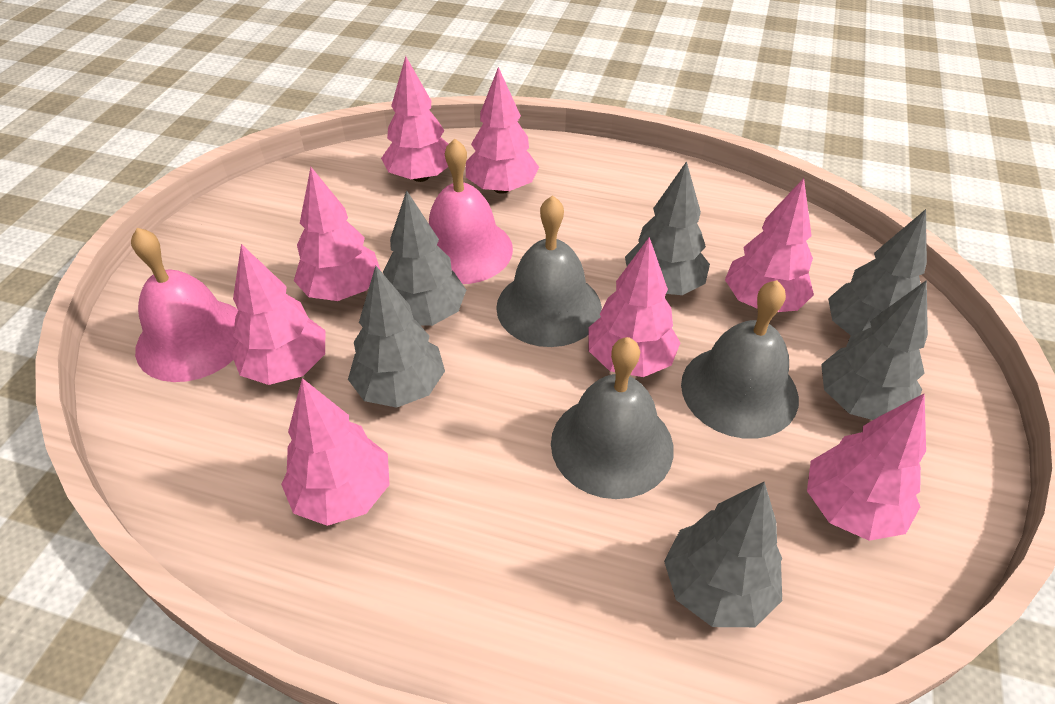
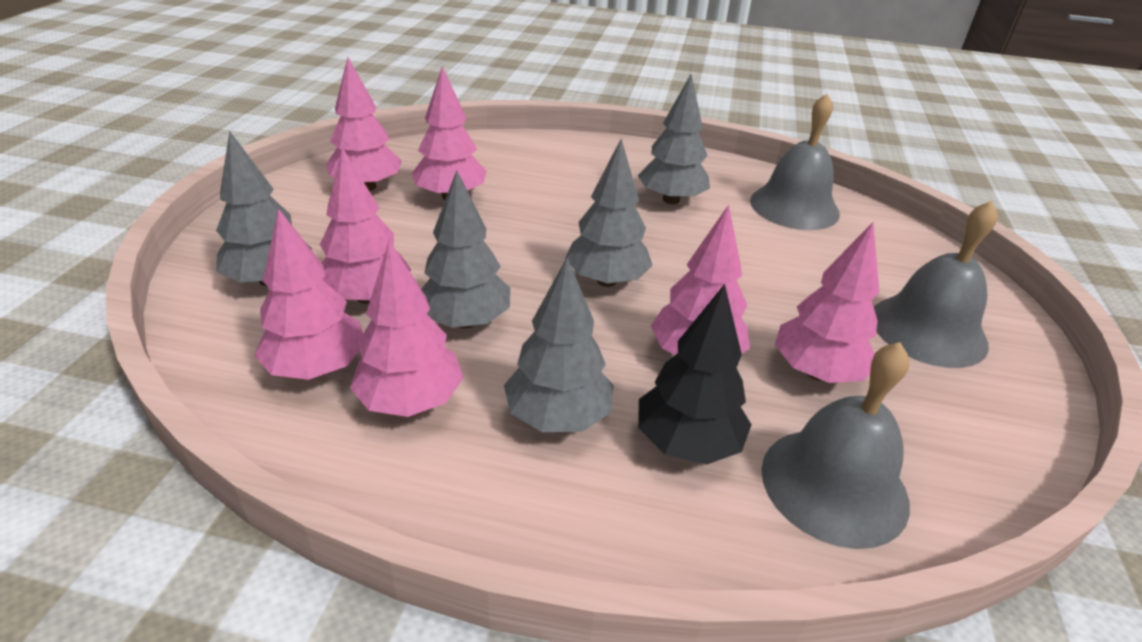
black tree: 0 -> 1
grey tree: 6 -> 5
pink bell: 2 -> 0
pink tree: 8 -> 7

